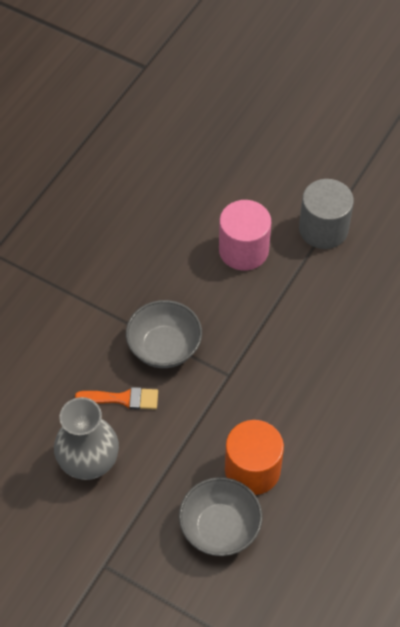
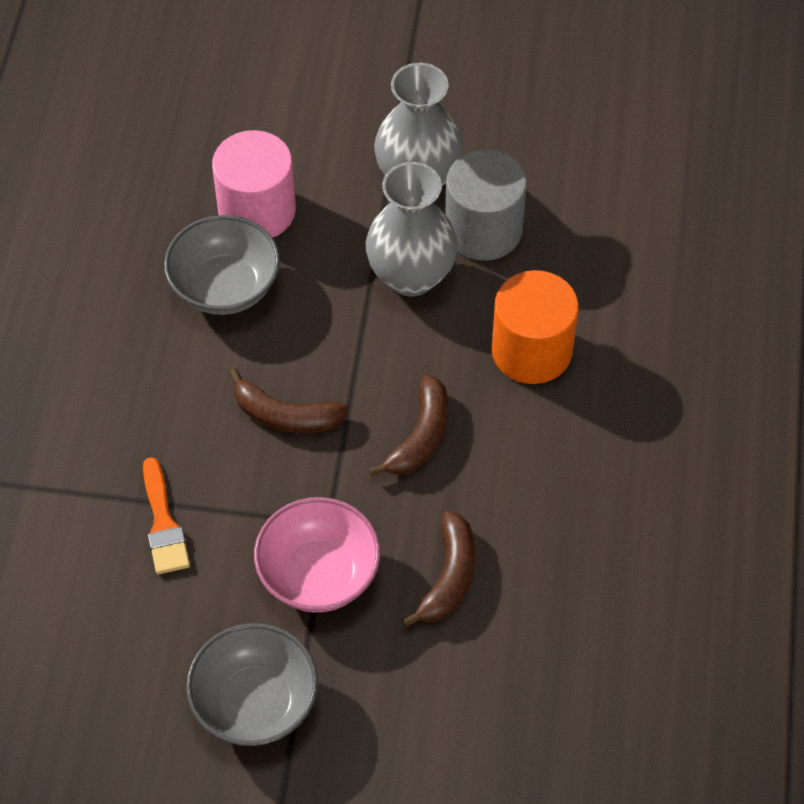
brown banana: 0 -> 3
grey vase: 1 -> 2
pink bowl: 0 -> 1

